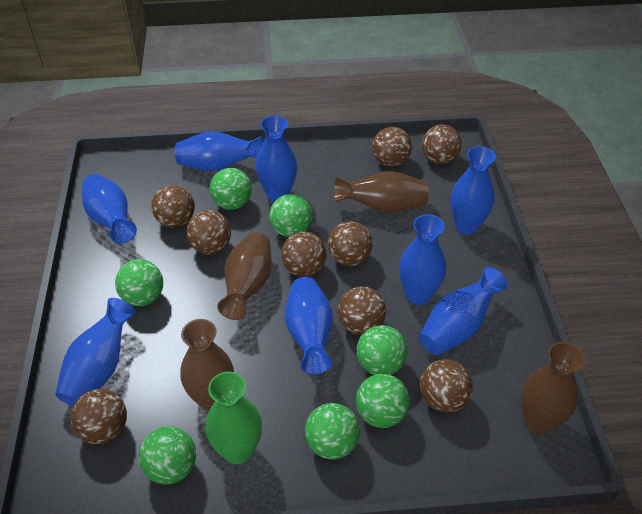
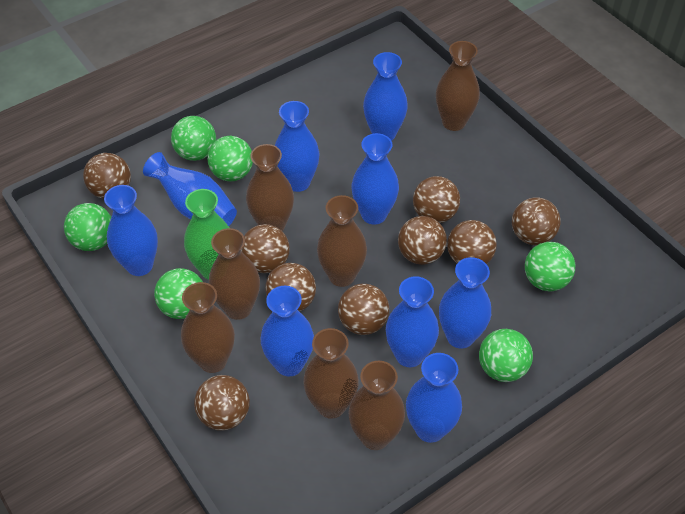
blue vase: 8 -> 9
brown vase: 4 -> 7
green ball: 7 -> 6

